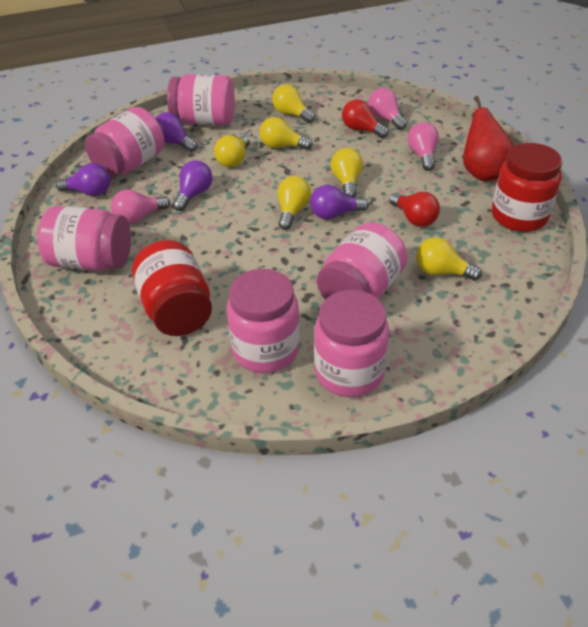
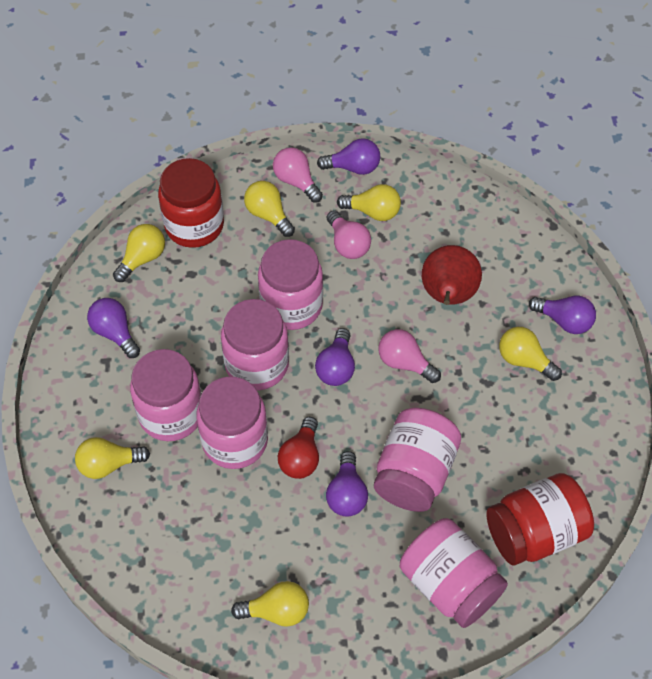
purple light bulb: 4 -> 5
red light bulb: 2 -> 1

